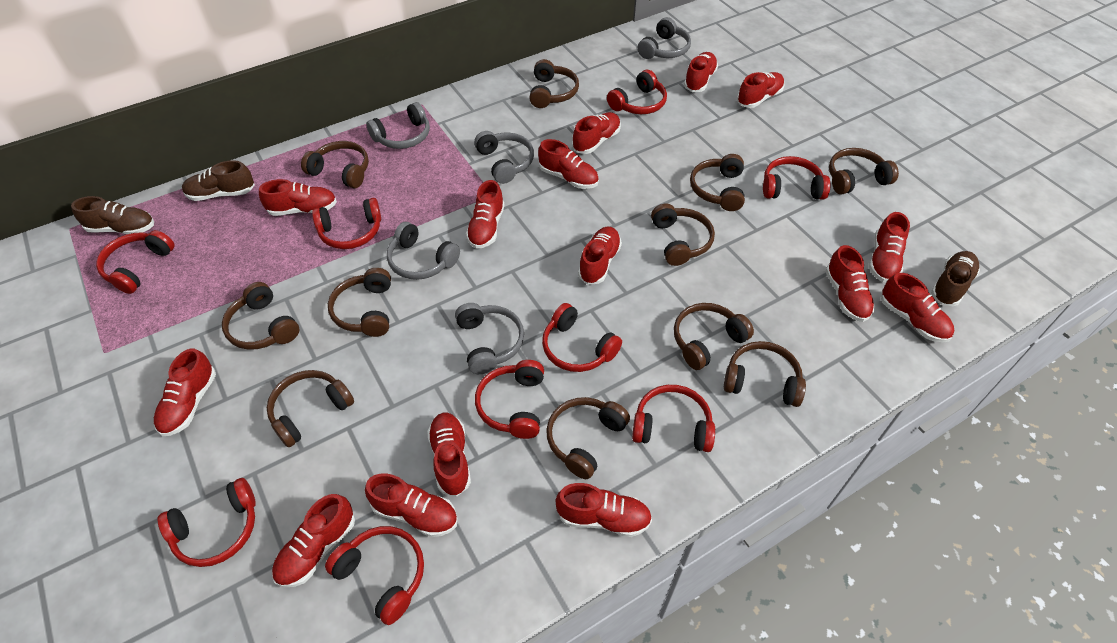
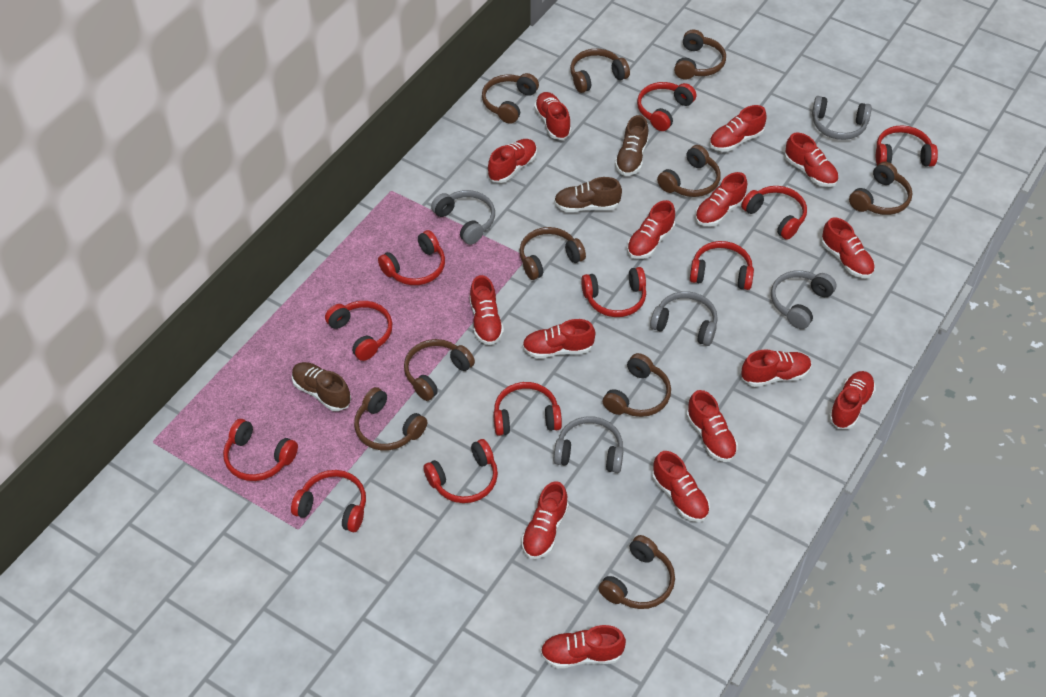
brown headphones: 11 -> 10
red headphones: 9 -> 11

